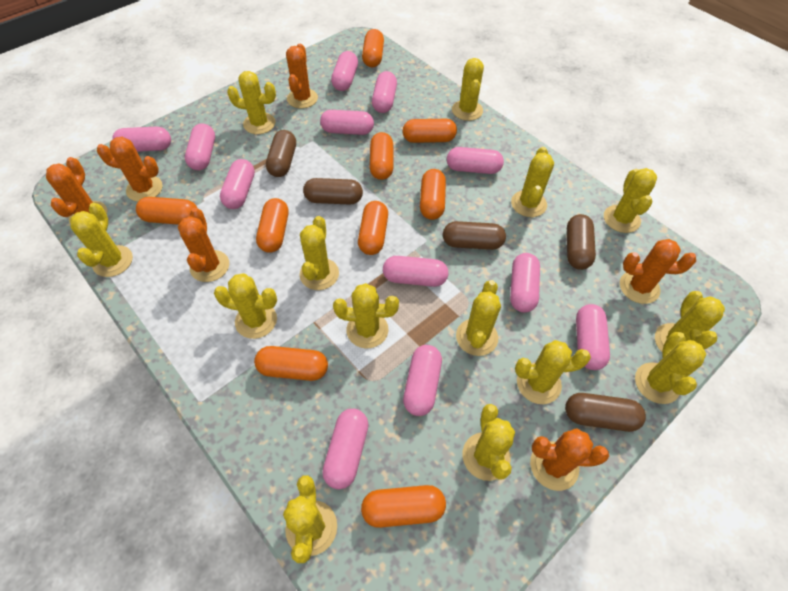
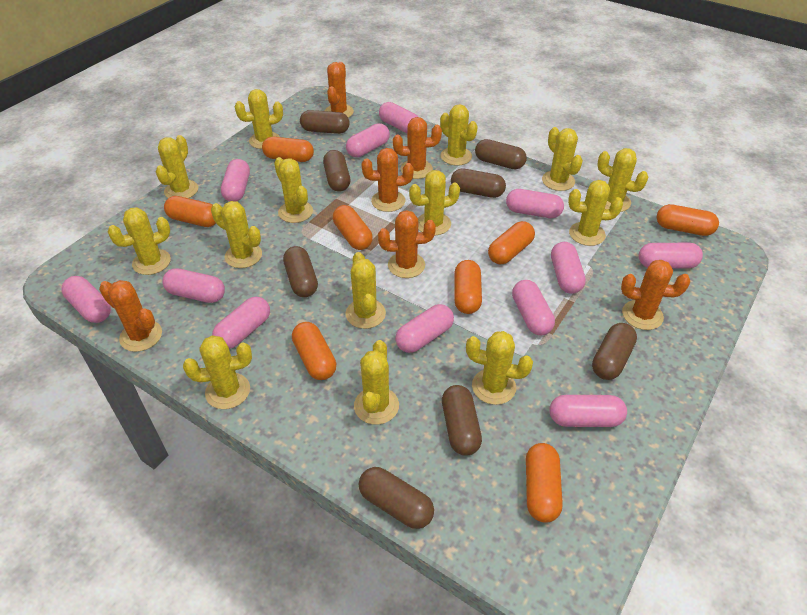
brown capsule: 5 -> 8
orange capsule: 9 -> 8

